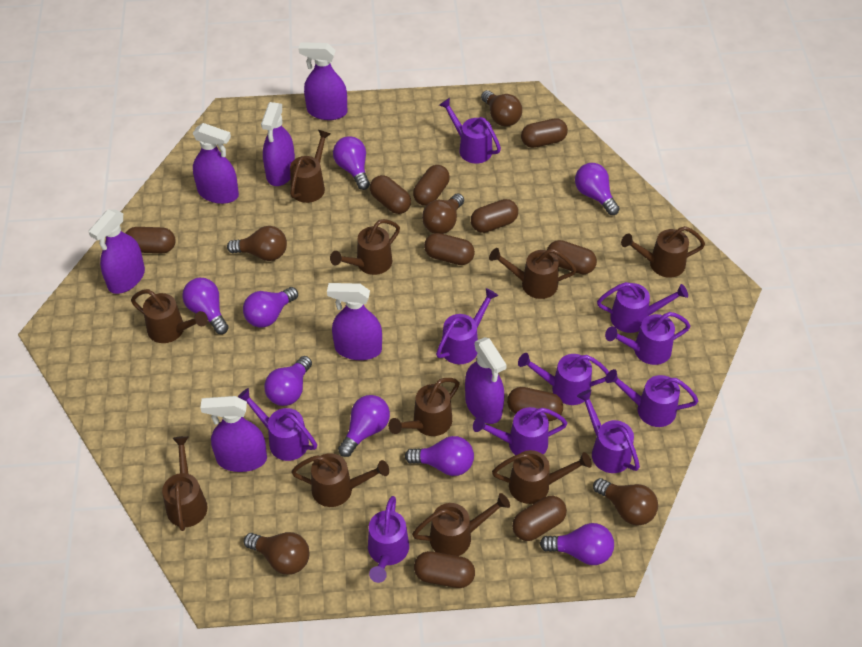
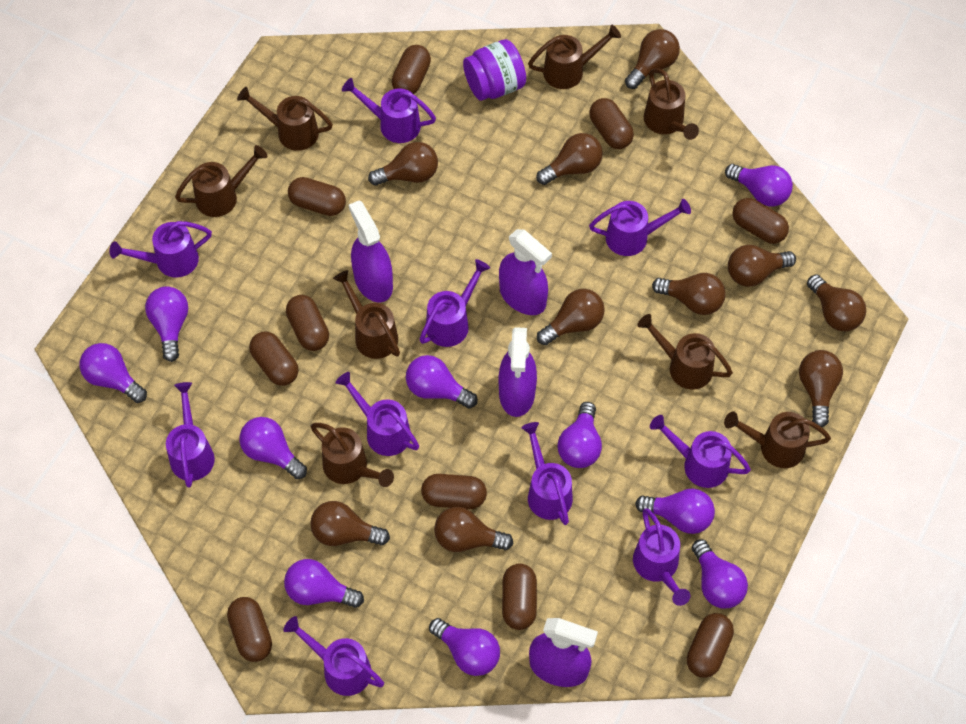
brown light bulb: 5 -> 10
brown watering can: 10 -> 8
purple jar: 0 -> 1
purple light bulb: 8 -> 10
purple spray bottle: 7 -> 4

